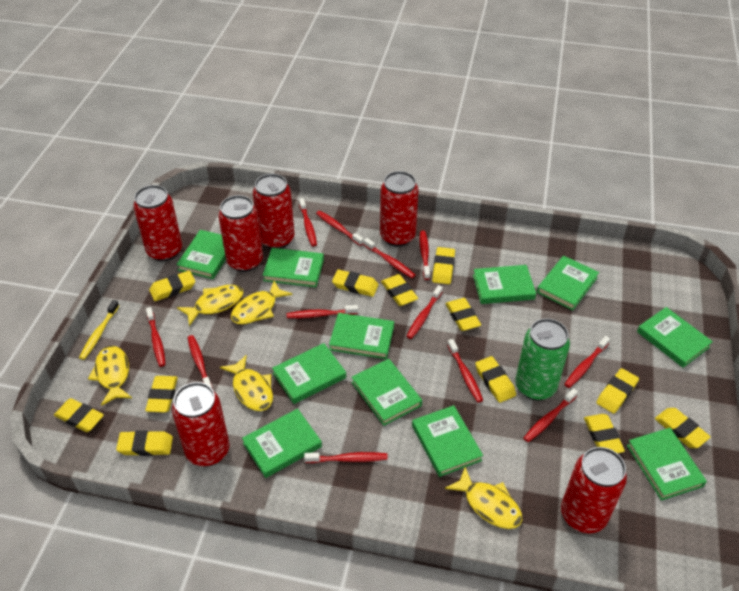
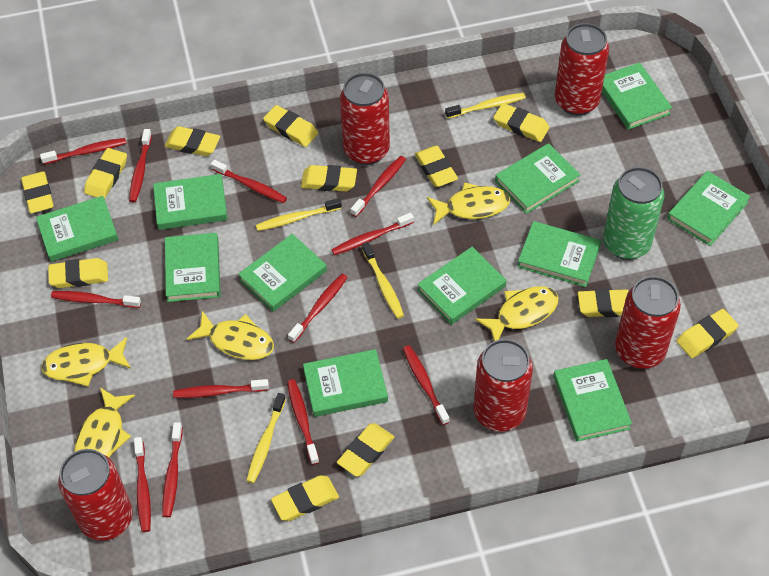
red can: 6 -> 5
yellow toothbrush: 1 -> 4

